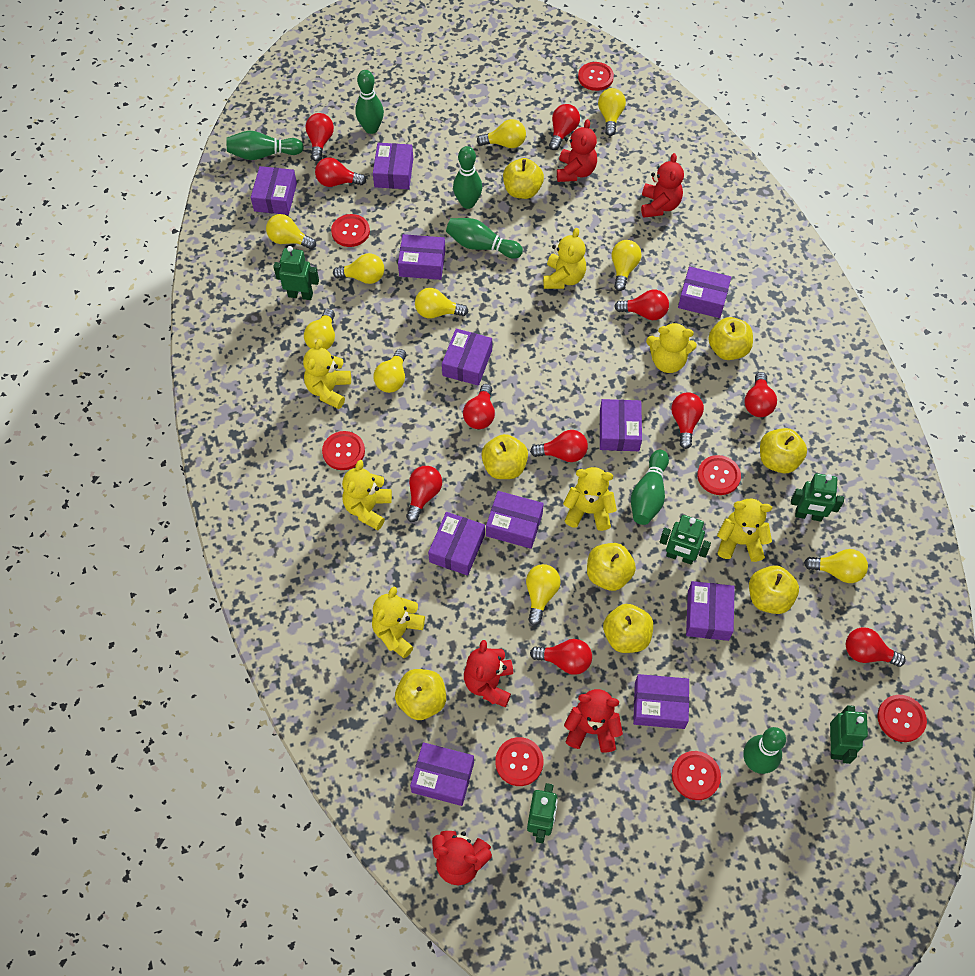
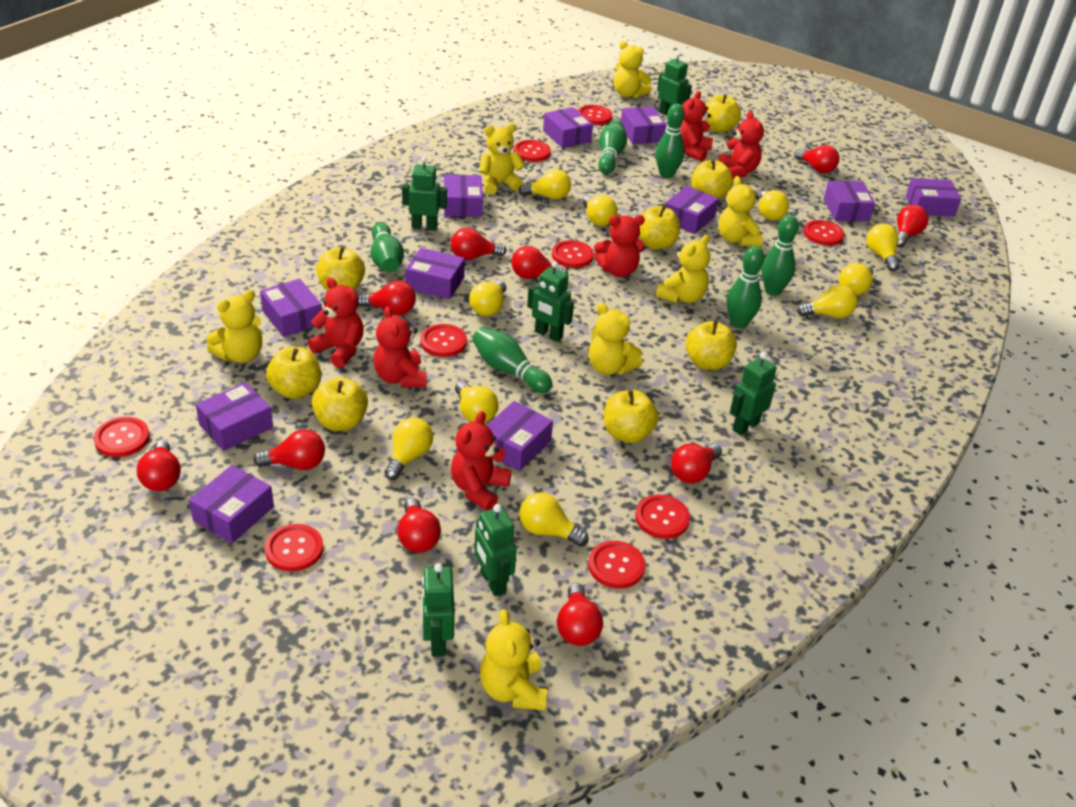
green robot: 5 -> 6
red button: 7 -> 9
red light bulb: 11 -> 10
red teddy bear: 5 -> 6

